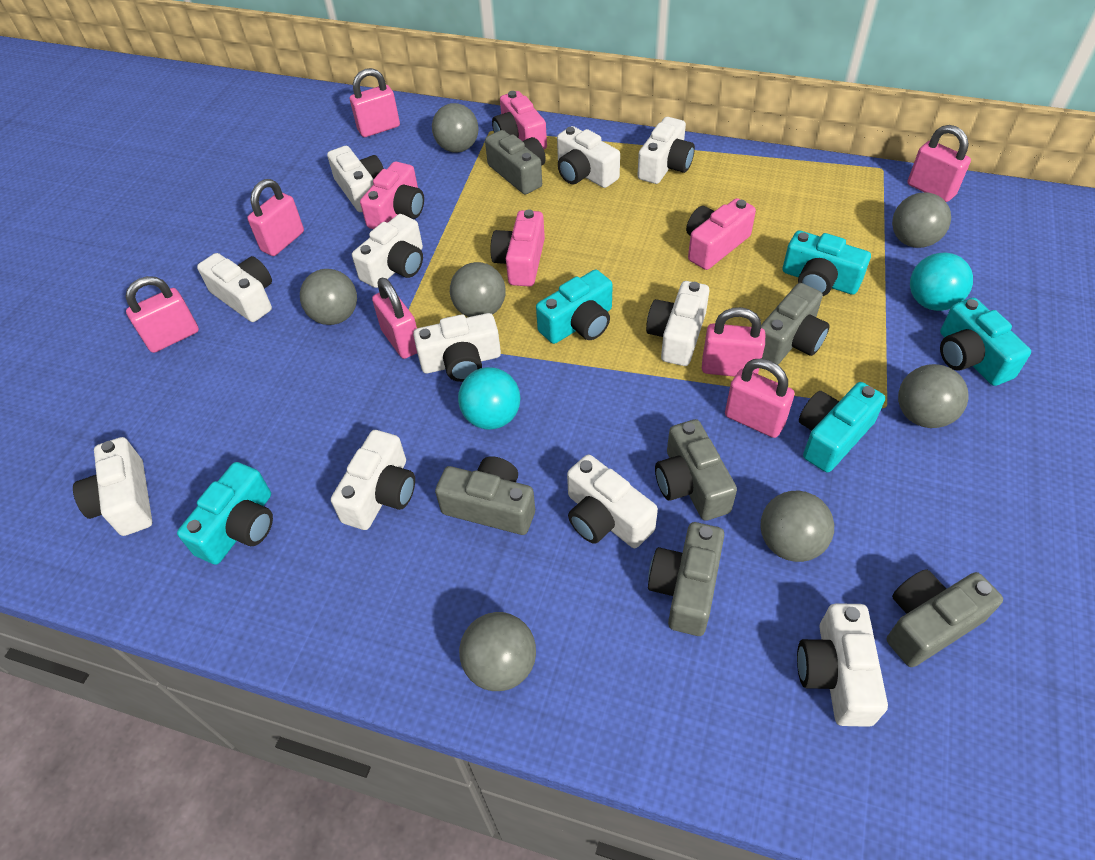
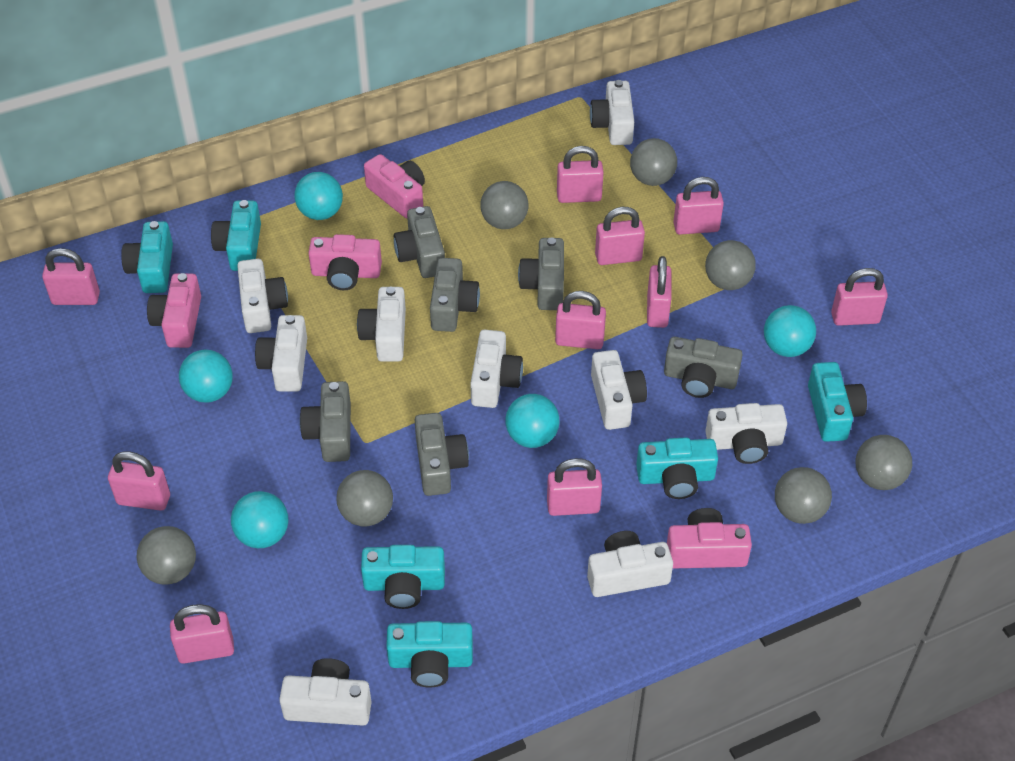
pink padlock: 7 -> 10
turquoise ball: 2 -> 5
turquoise camera: 5 -> 6
white camera: 11 -> 9

